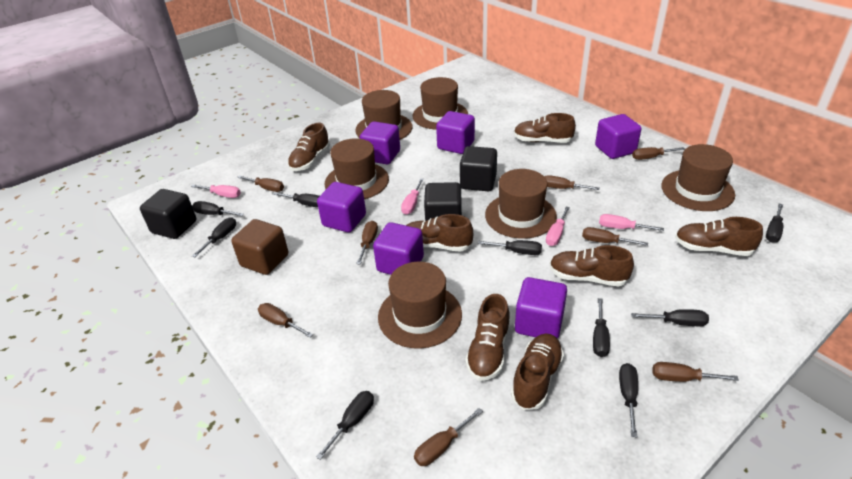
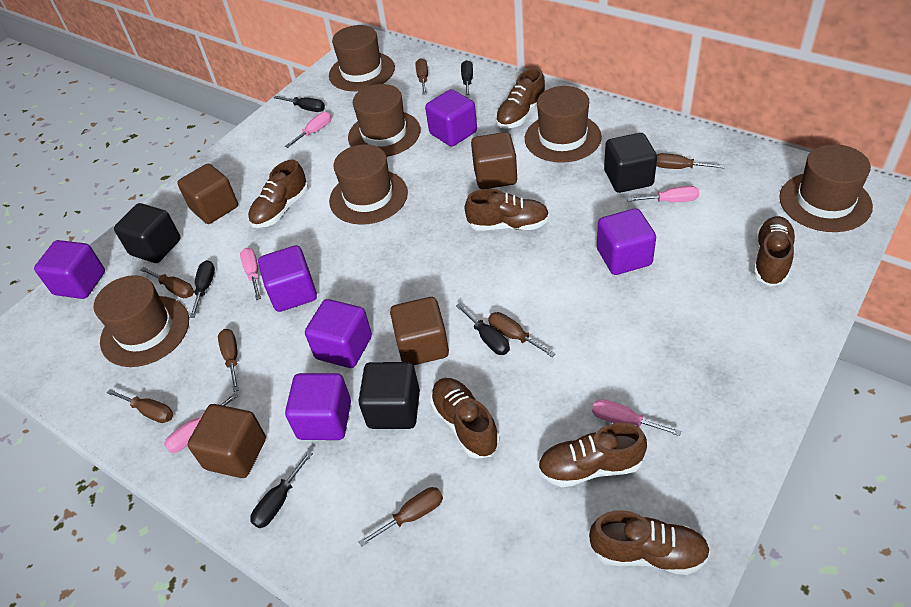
black screwdriver: 9 -> 5
brown cube: 1 -> 4
brown screwdriver: 8 -> 7
pink screwdriver: 4 -> 5

